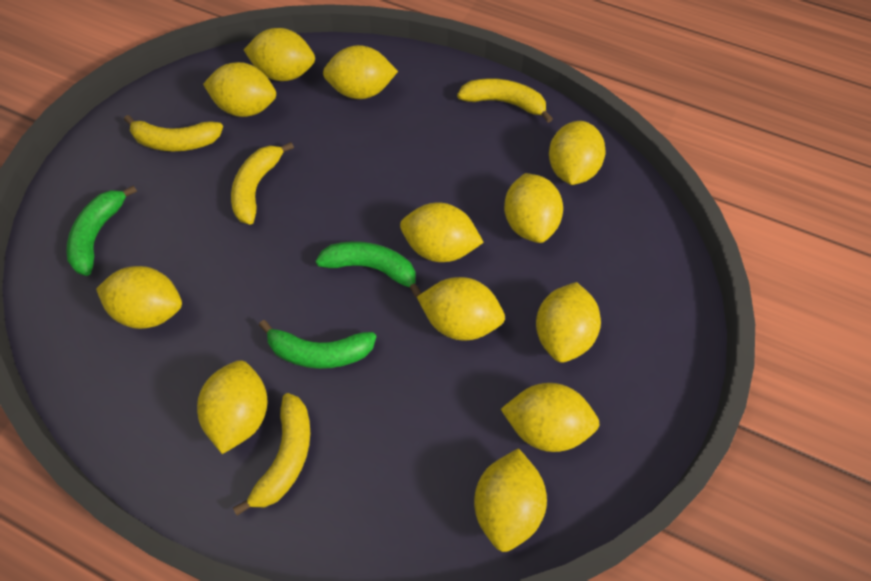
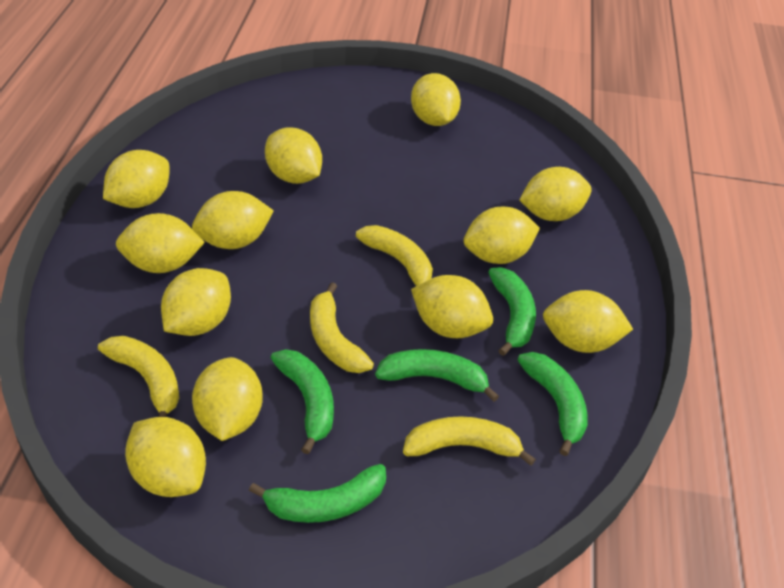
green banana: 3 -> 5

